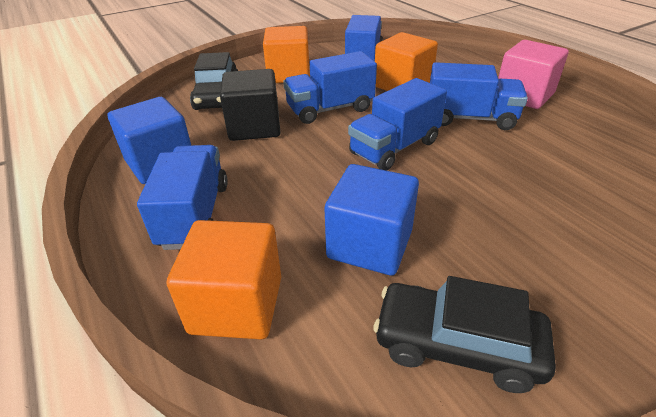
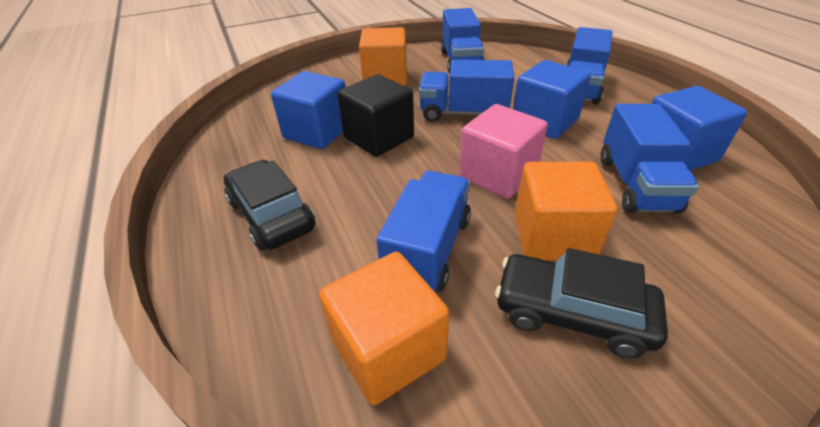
blue cube: 2 -> 3

